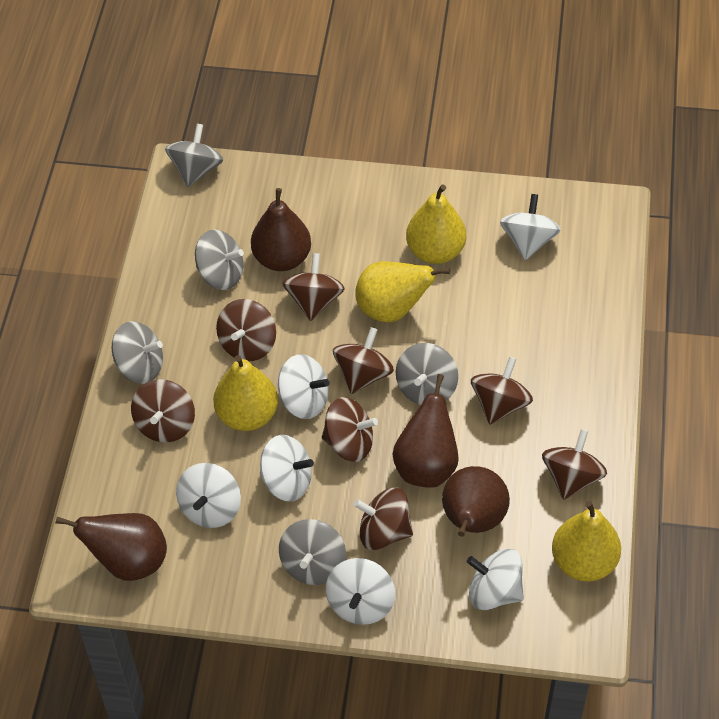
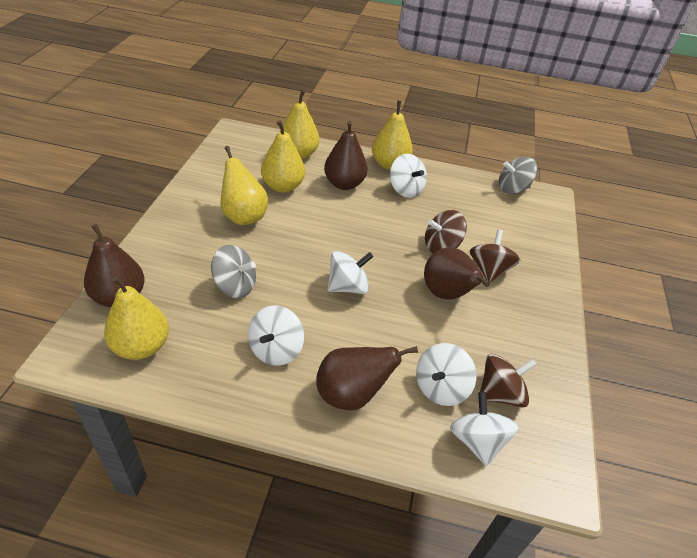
brown spinning top: 8 -> 3
grey spinning top: 5 -> 2
white spinning top: 6 -> 5
yellow pear: 4 -> 5

